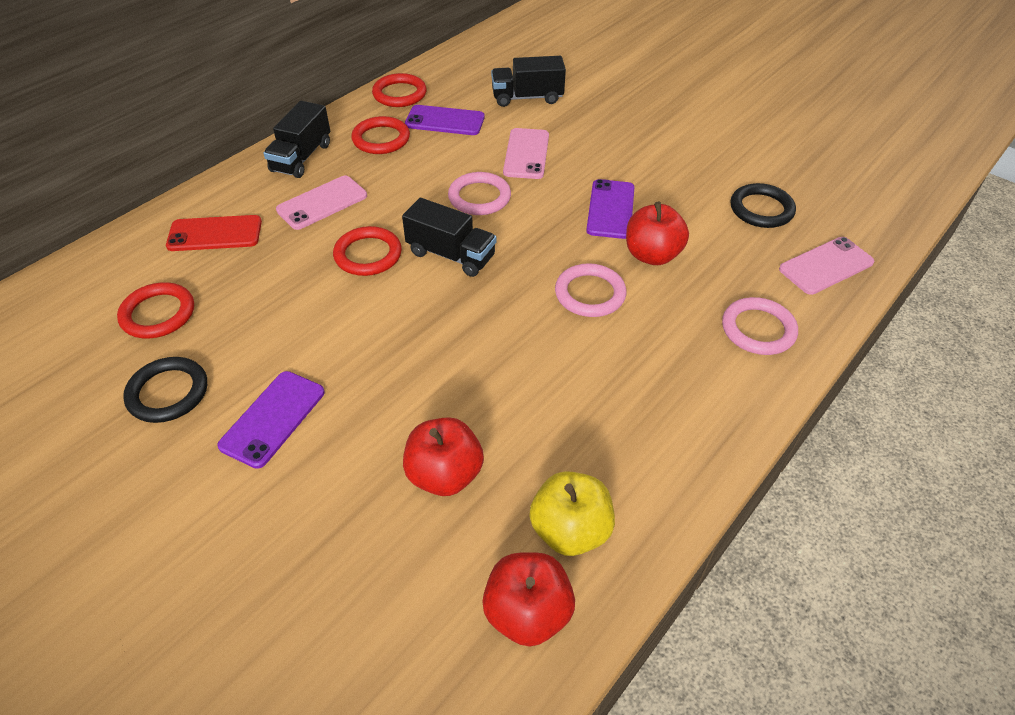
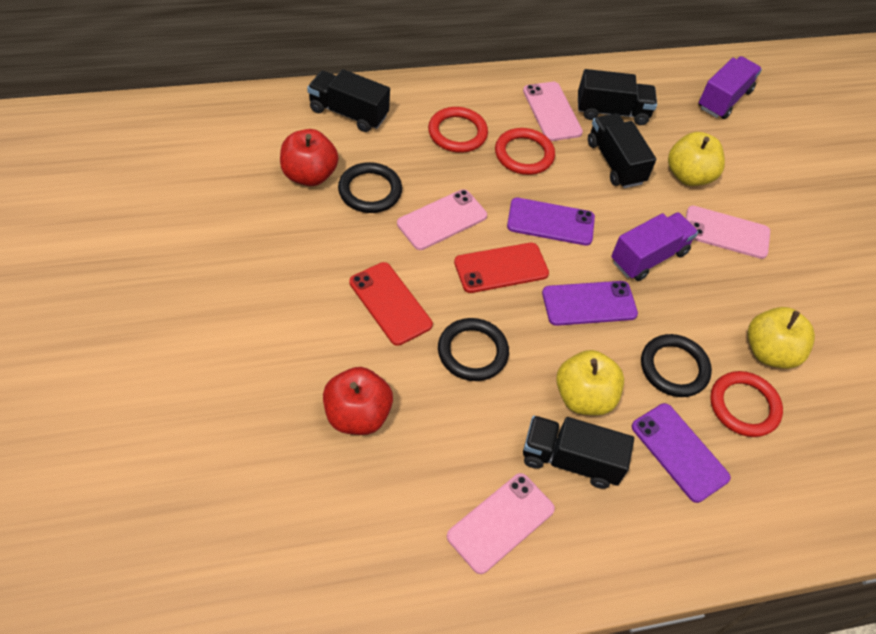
black ring: 2 -> 3
black truck: 3 -> 4
pink phone: 3 -> 4
pink ring: 3 -> 0
purple truck: 0 -> 2
red apple: 3 -> 2
red phone: 1 -> 2
red ring: 4 -> 3
yellow apple: 1 -> 3

